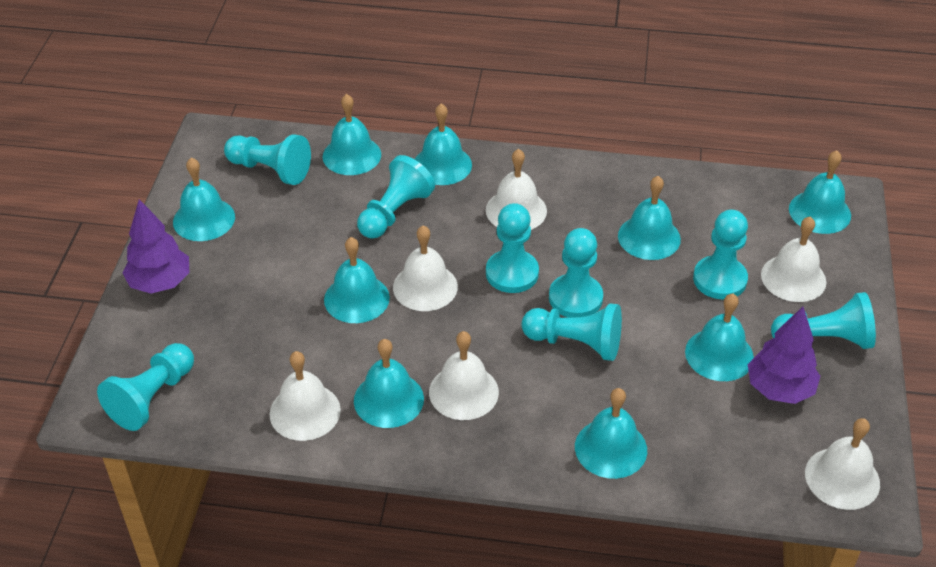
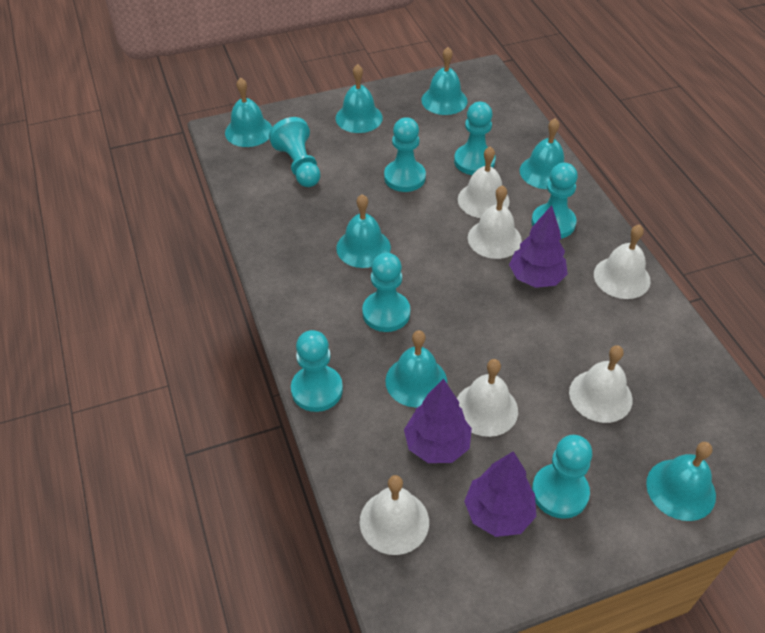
purple tree: 2 -> 3
turquoise bell: 9 -> 7
turquoise pawn: 8 -> 7

